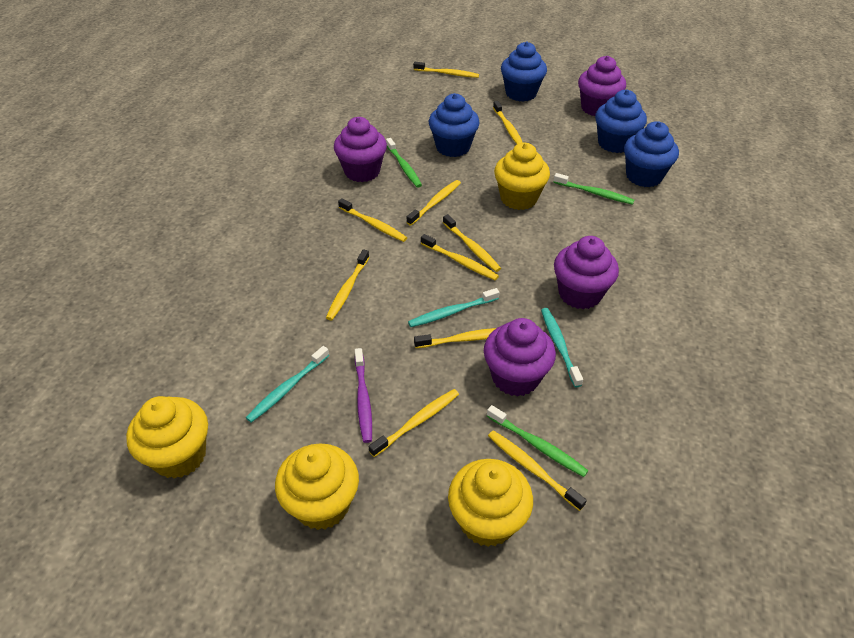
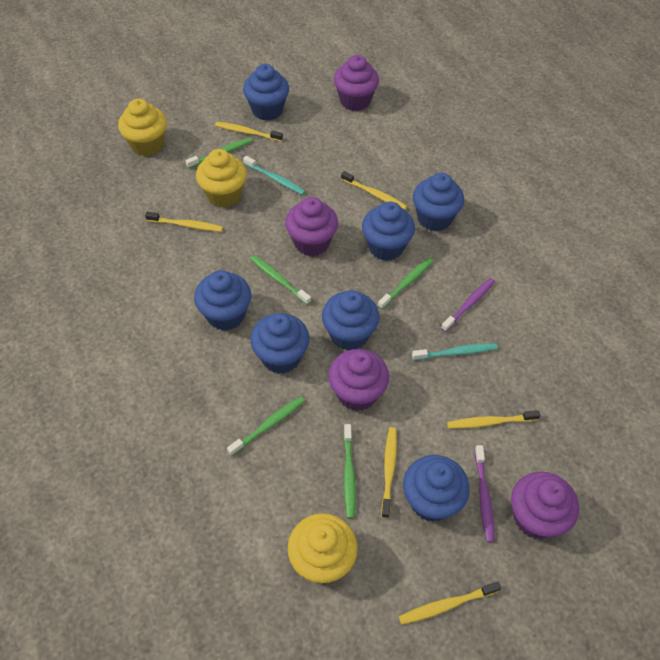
blue cupcake: 4 -> 7
green toothbrush: 3 -> 5
purple toothbrush: 1 -> 2
turquoise toothbrush: 3 -> 2
yellow cupcake: 4 -> 3
yellow toothbrush: 10 -> 6

